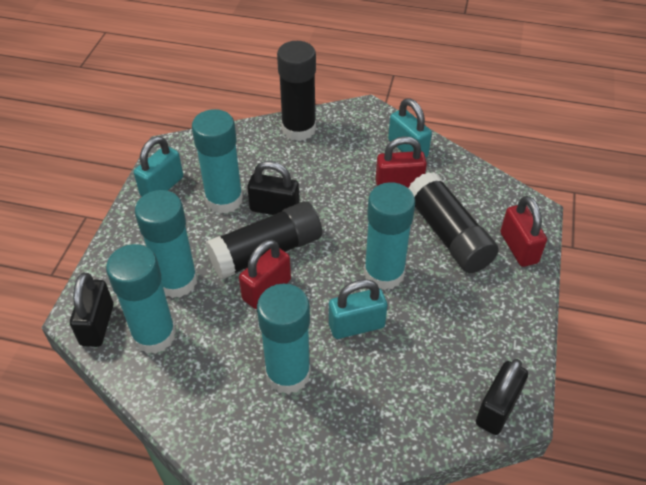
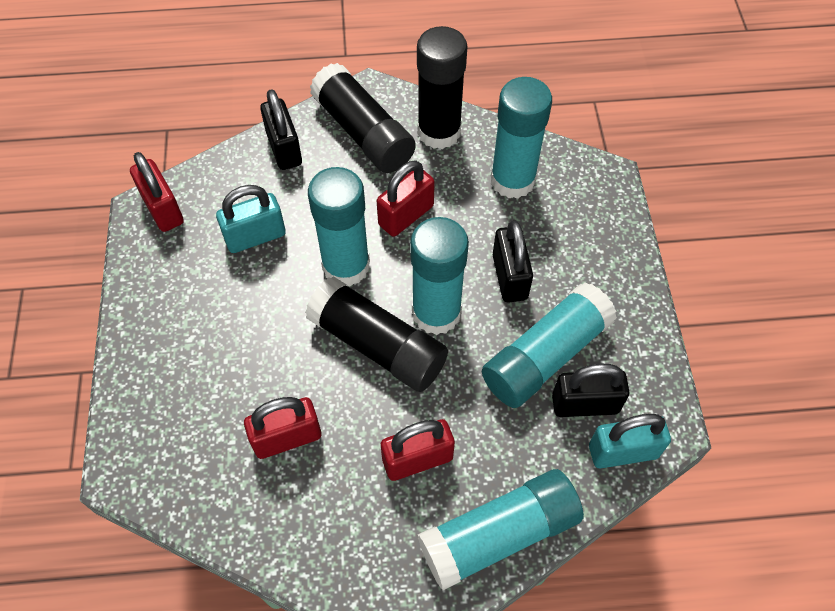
red padlock: 3 -> 4
turquoise padlock: 3 -> 2

